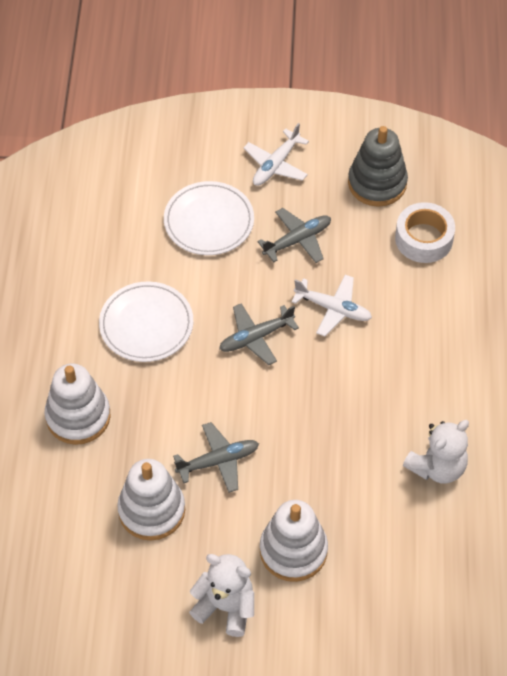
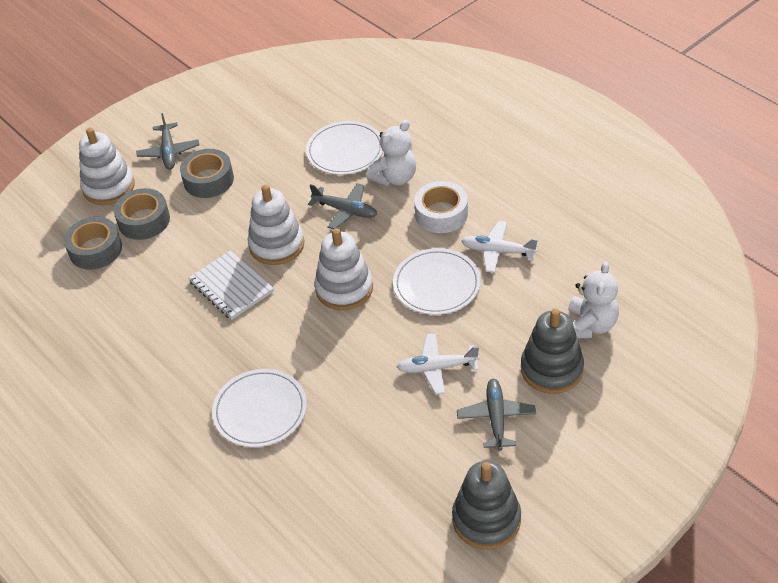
grey stacking toy: 1 -> 2
grey tape: 0 -> 3
white notebook: 0 -> 1
white plate: 2 -> 3

